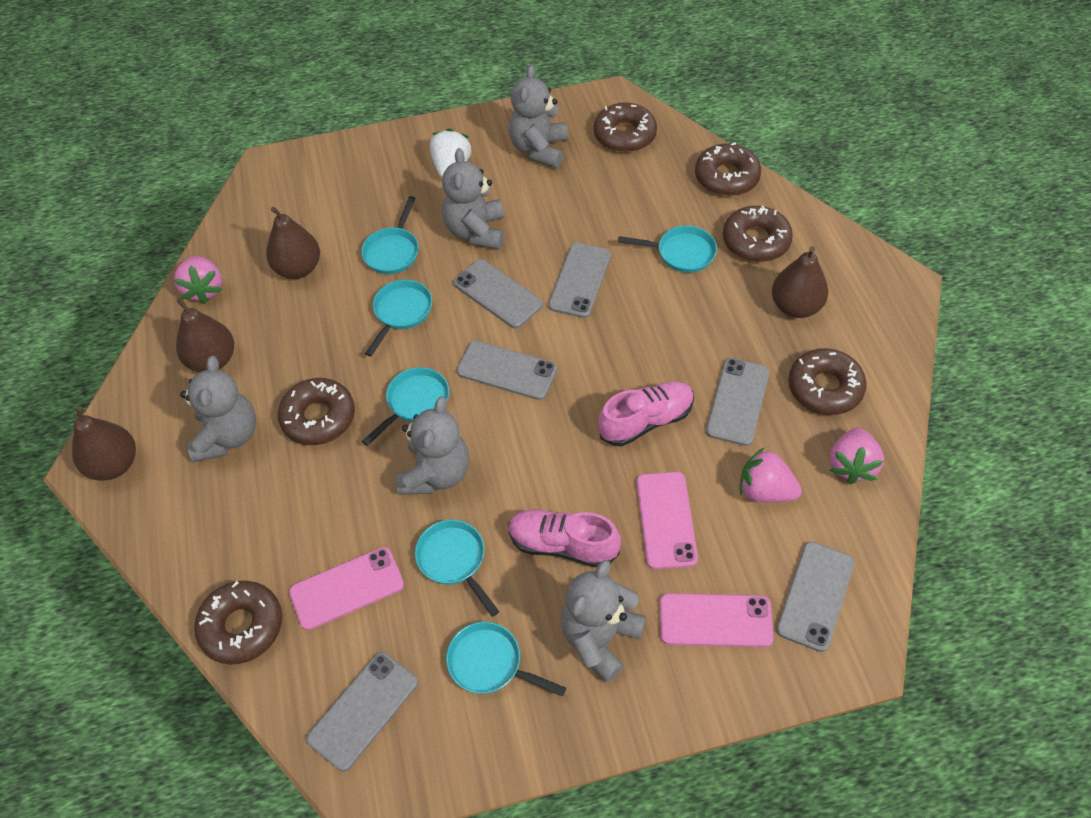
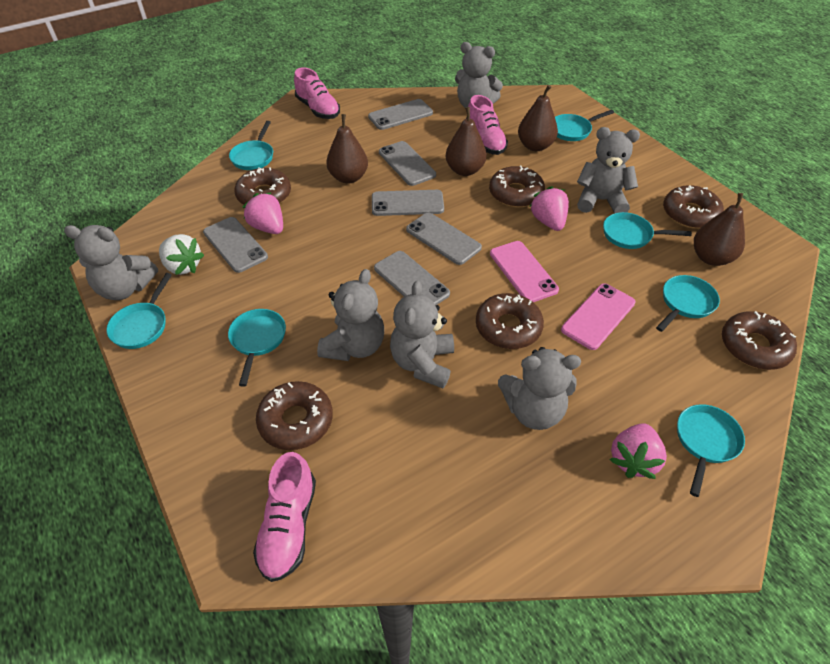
grey teddy bear: 5 -> 6
pink phone: 3 -> 2
pink shoe: 2 -> 3
turquoise pan: 6 -> 7

